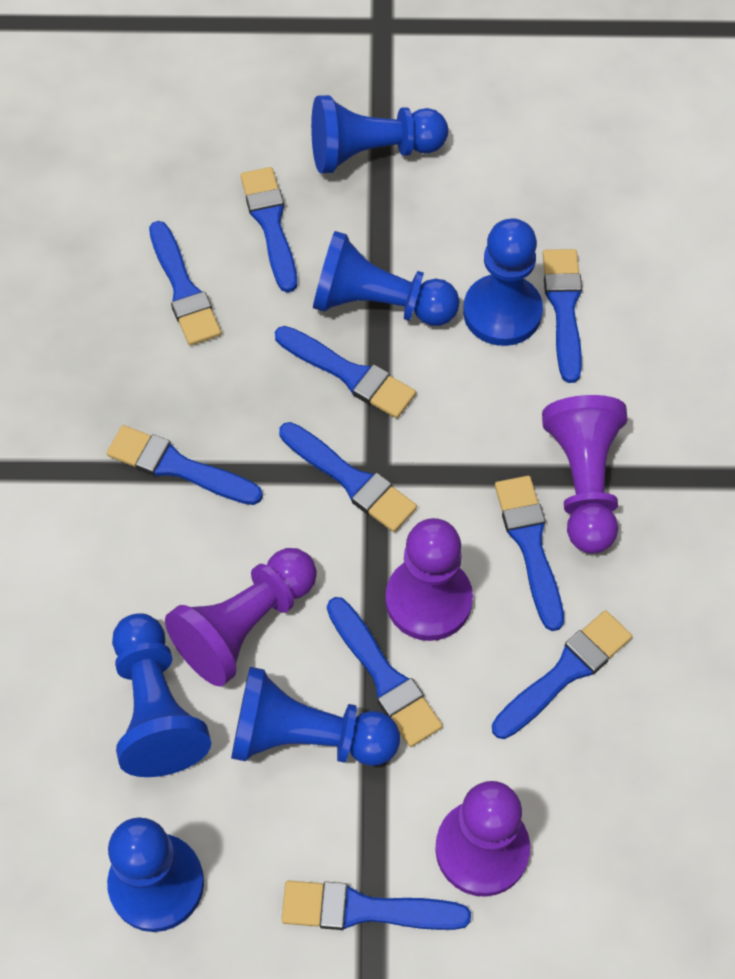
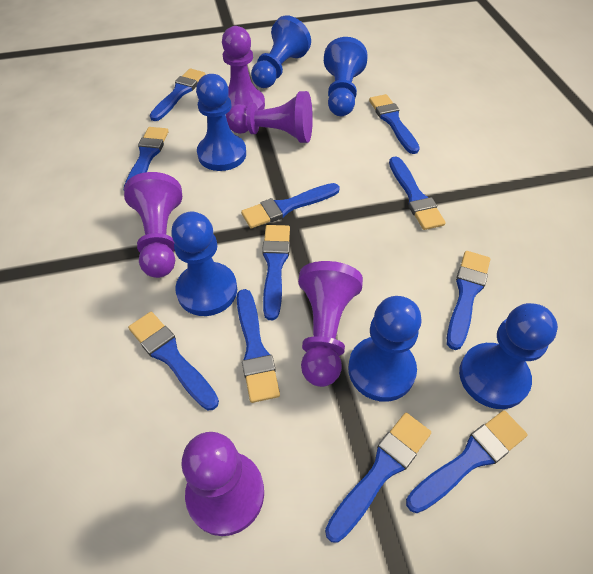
blue brush: 10 -> 11
purple pawn: 4 -> 5

